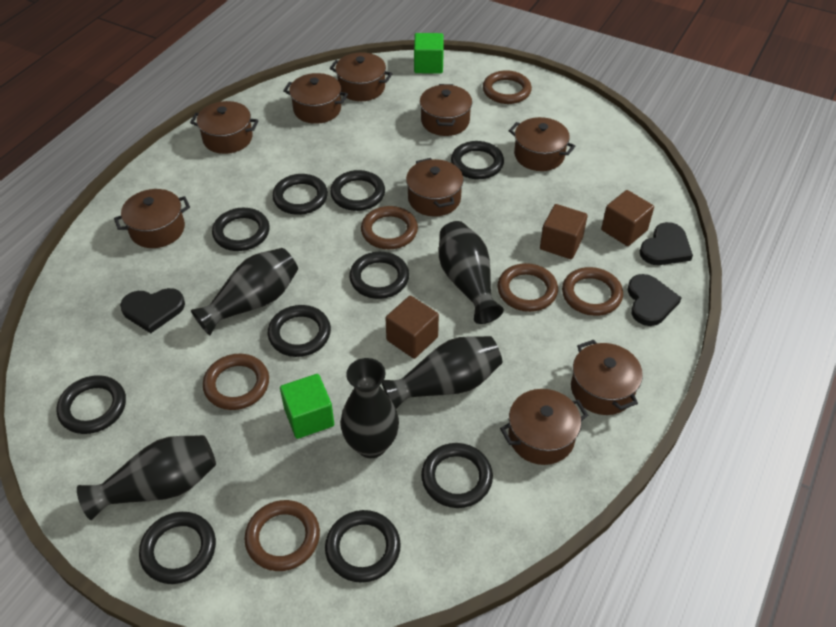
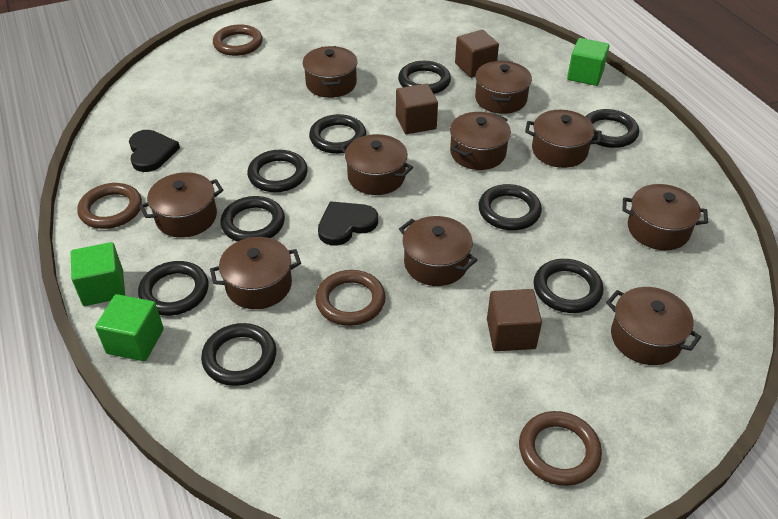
black heart: 3 -> 2
black ring: 10 -> 9
black vase: 5 -> 0
brown pot: 9 -> 10
brown ring: 6 -> 4
green cube: 2 -> 3

